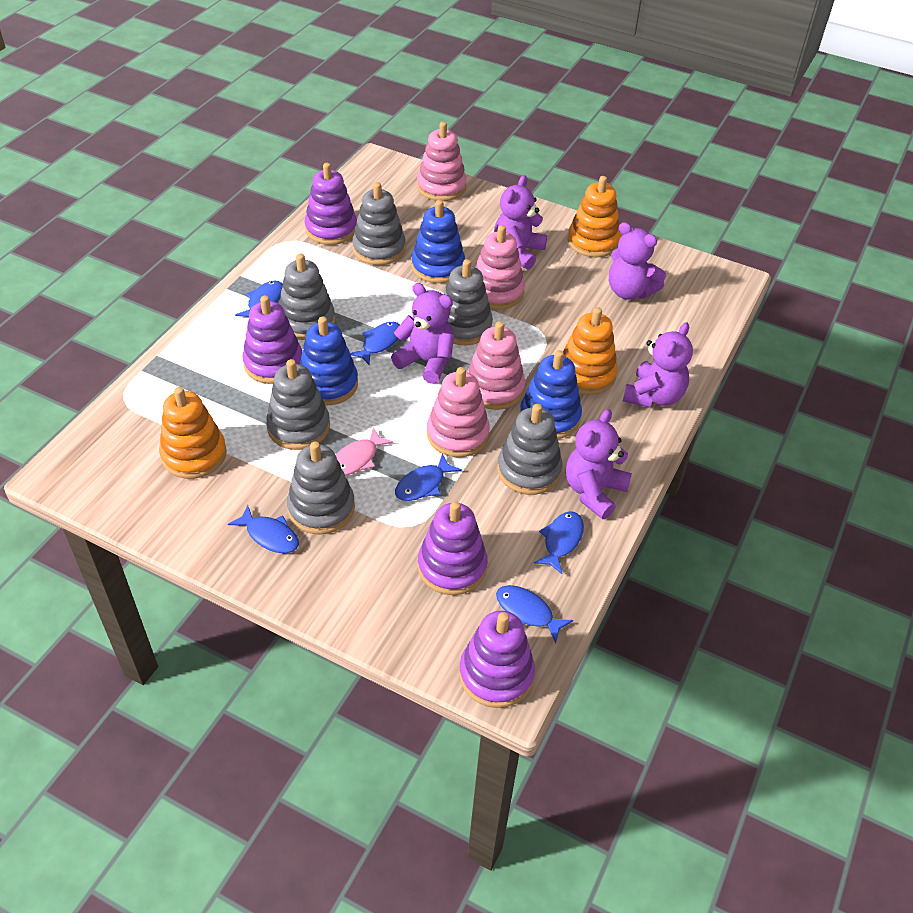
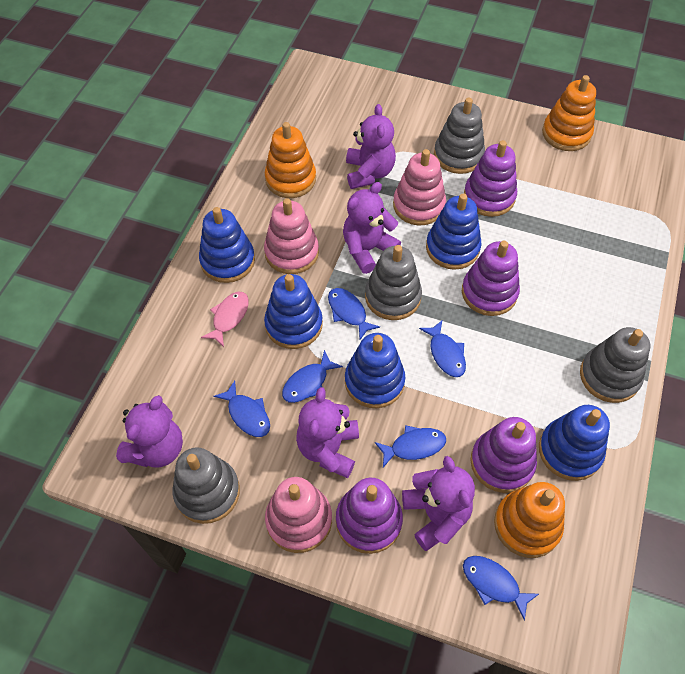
blue stacking toy: 3 -> 5
grey stacking toy: 6 -> 4
pink stacking toy: 4 -> 3

